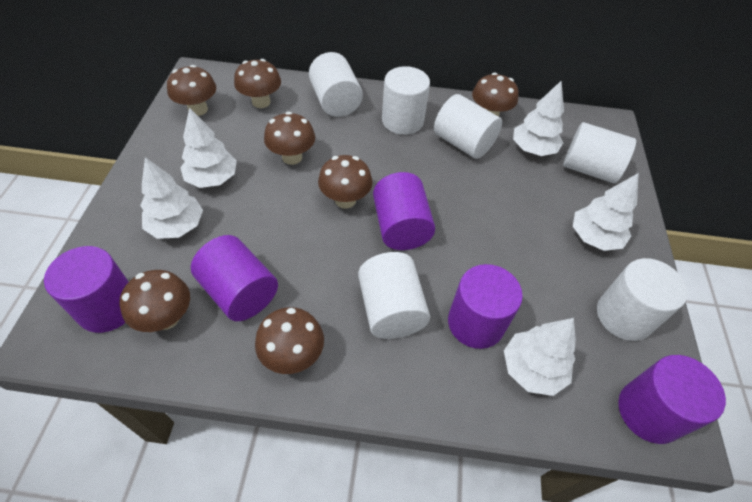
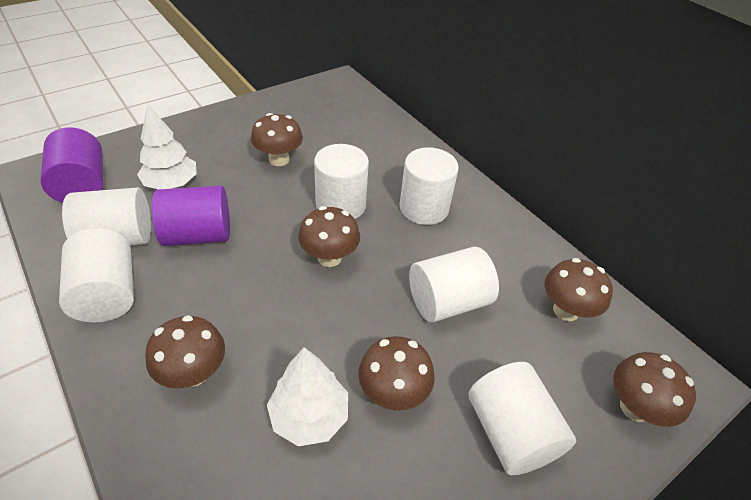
brown mushroom: 7 -> 6
purple cylinder: 5 -> 2
white tree: 5 -> 2

